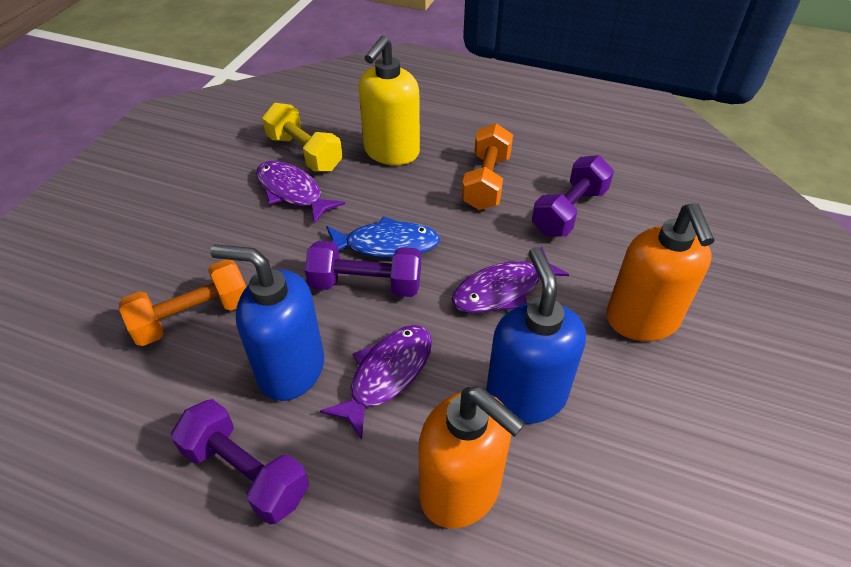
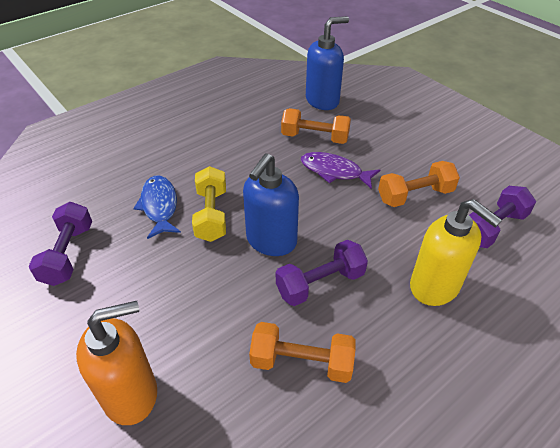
orange dumbbell: 2 -> 3
orange soap dispenser: 2 -> 1
purple fish: 3 -> 1

